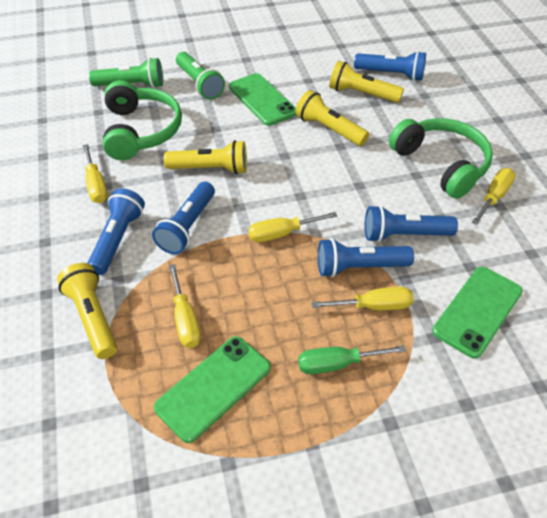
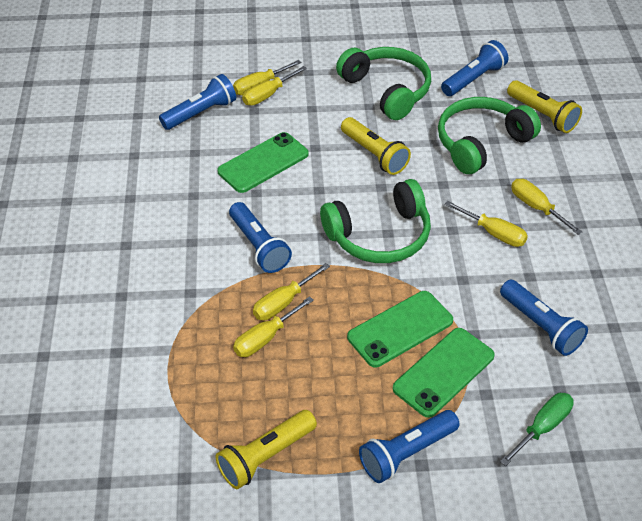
green flashlight: 2 -> 0
green headphones: 2 -> 3
yellow flashlight: 4 -> 3
yellow screwdriver: 5 -> 6

